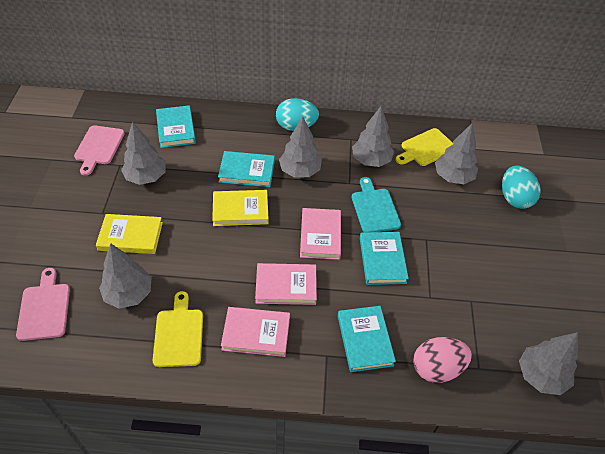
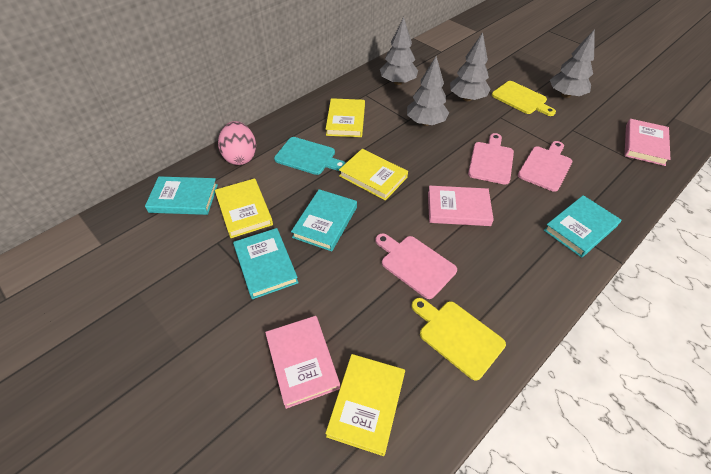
grey tree: 6 -> 4
pink cutting board: 2 -> 3
turquoise egg: 2 -> 0
yellow book: 2 -> 4

